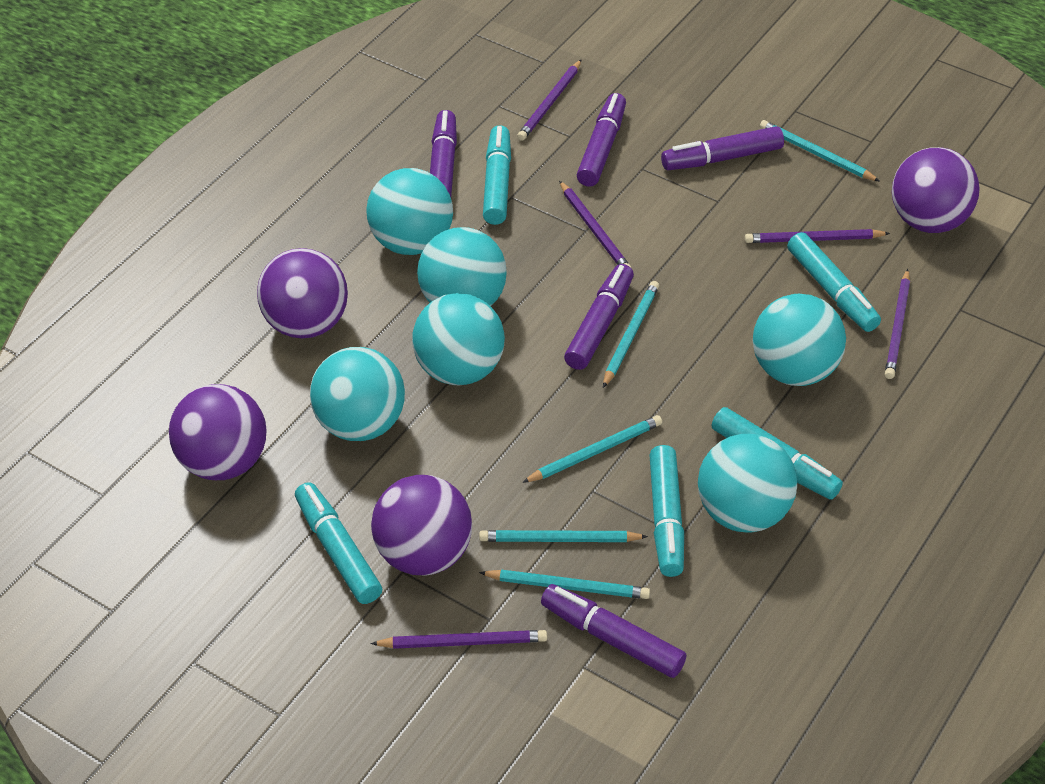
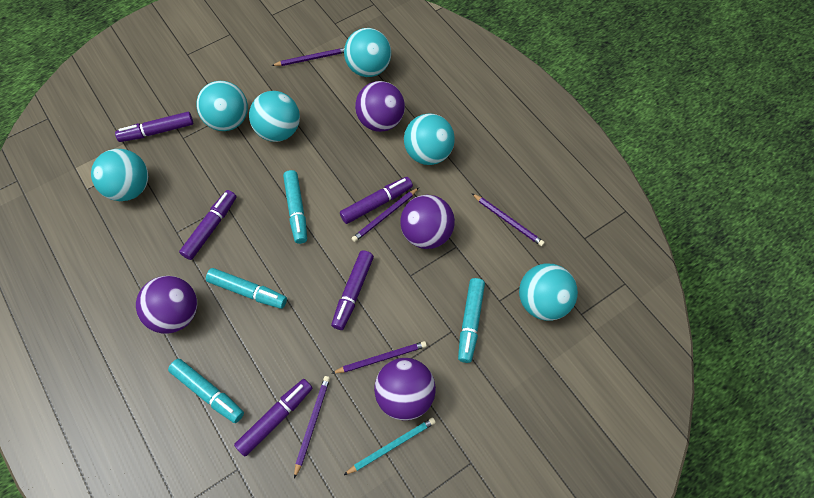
turquoise marker: 5 -> 4
turquoise pencil: 5 -> 1

